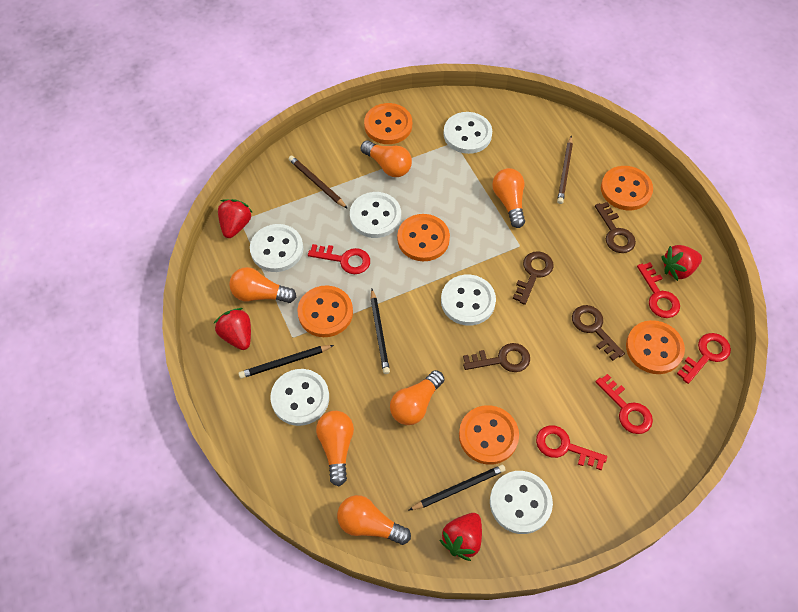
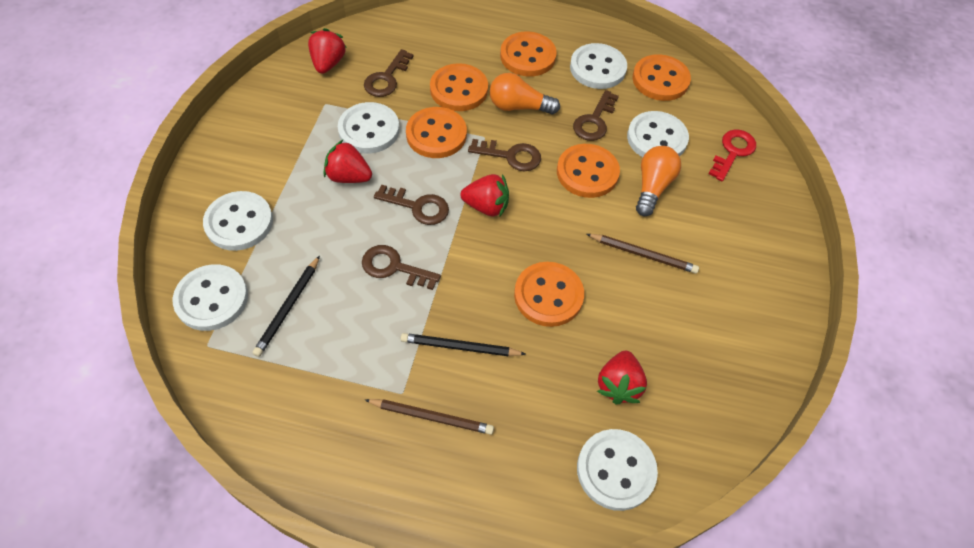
black pencil: 3 -> 2
brown key: 4 -> 5
orange light bulb: 6 -> 2
red key: 5 -> 1

